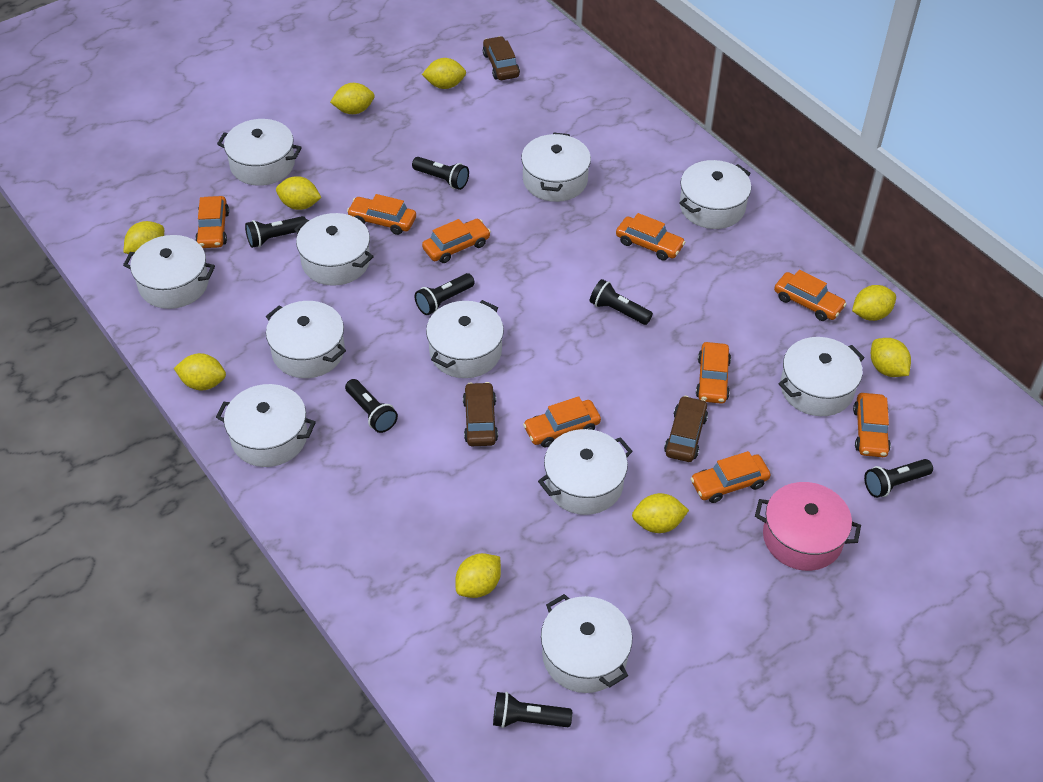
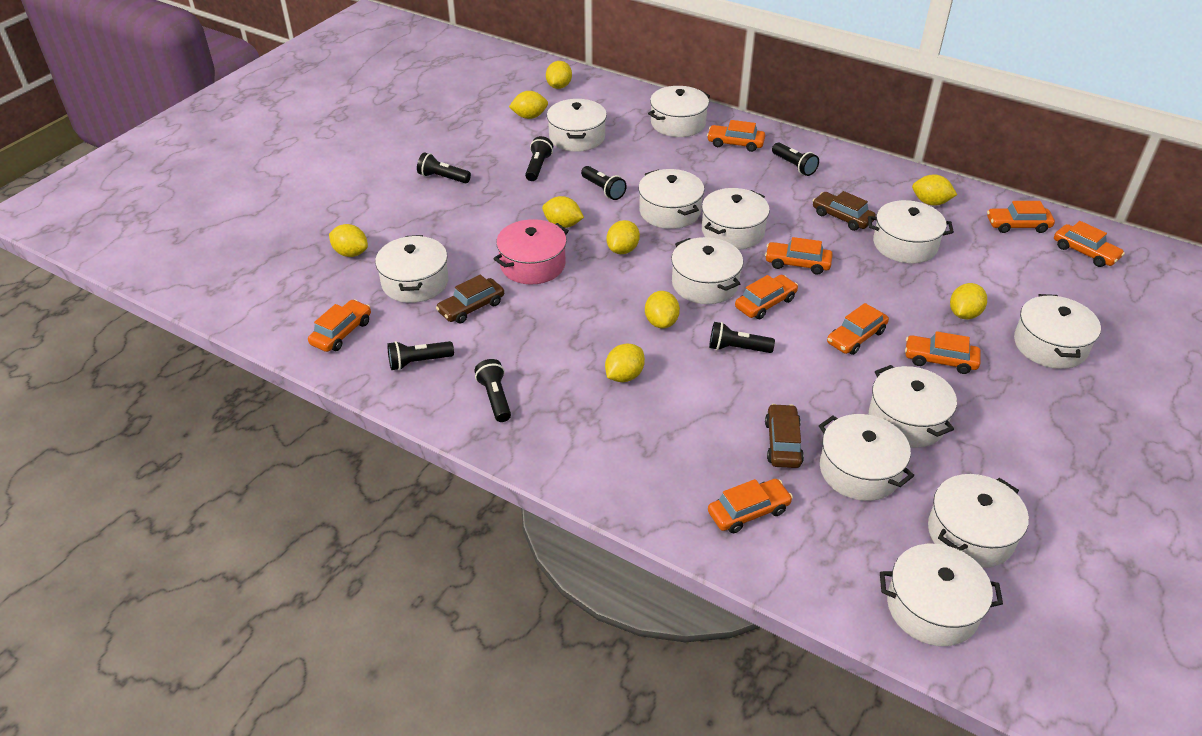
white pot: 11 -> 12

